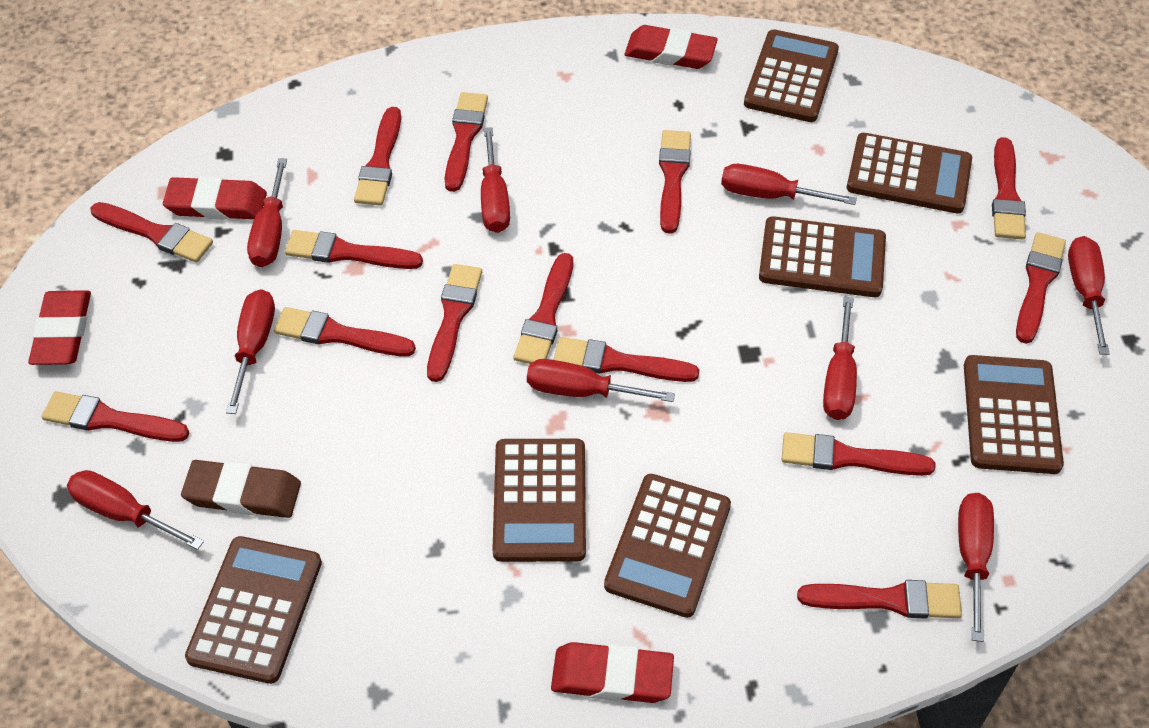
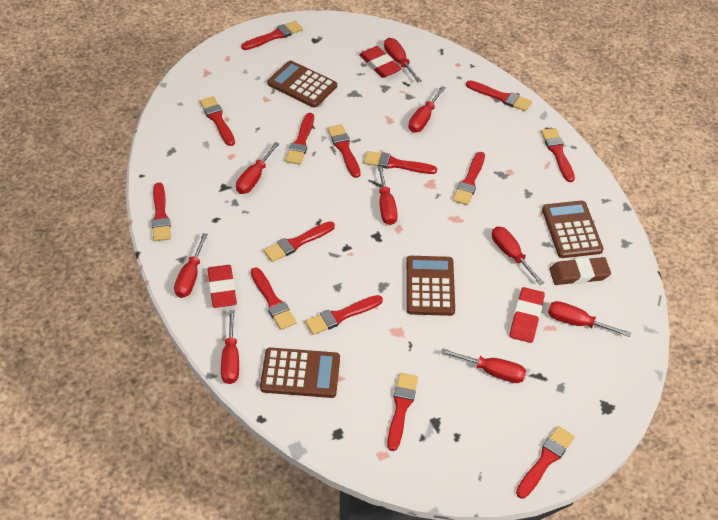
brown calculator: 7 -> 4
red eraser: 4 -> 3

